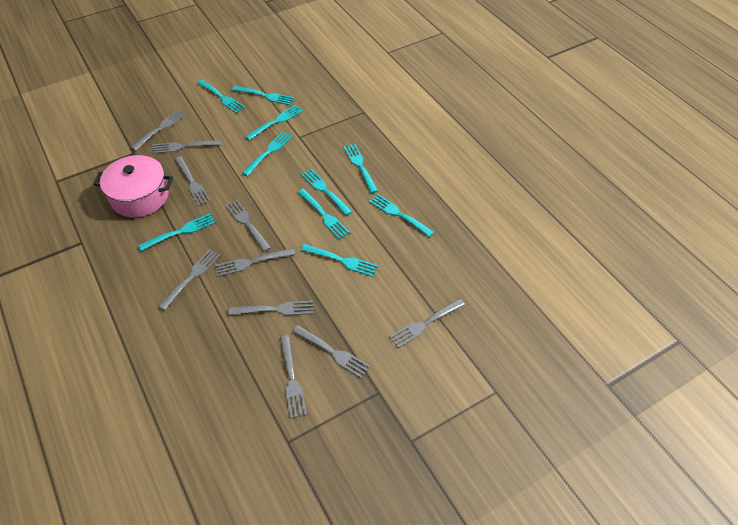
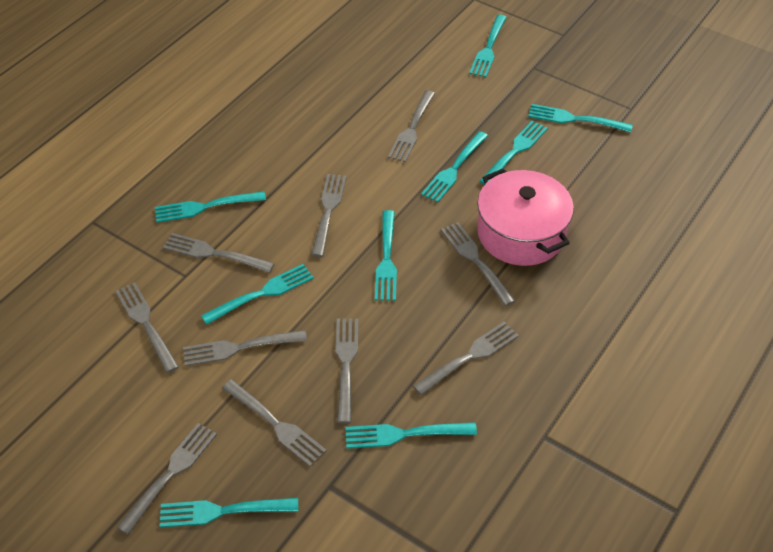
turquoise fork: 10 -> 9

